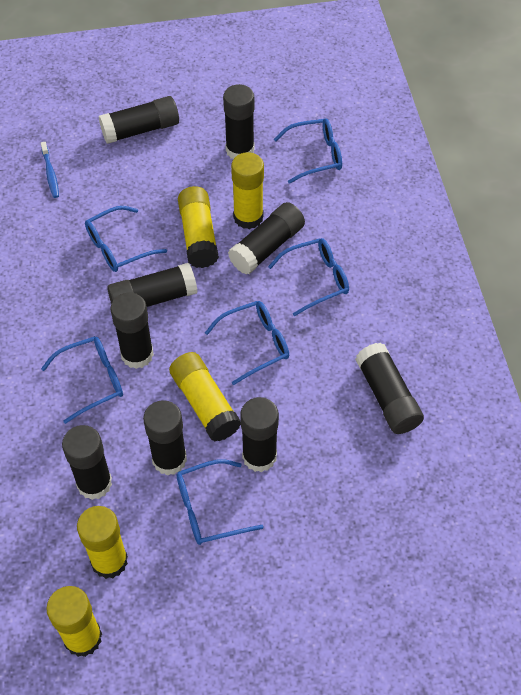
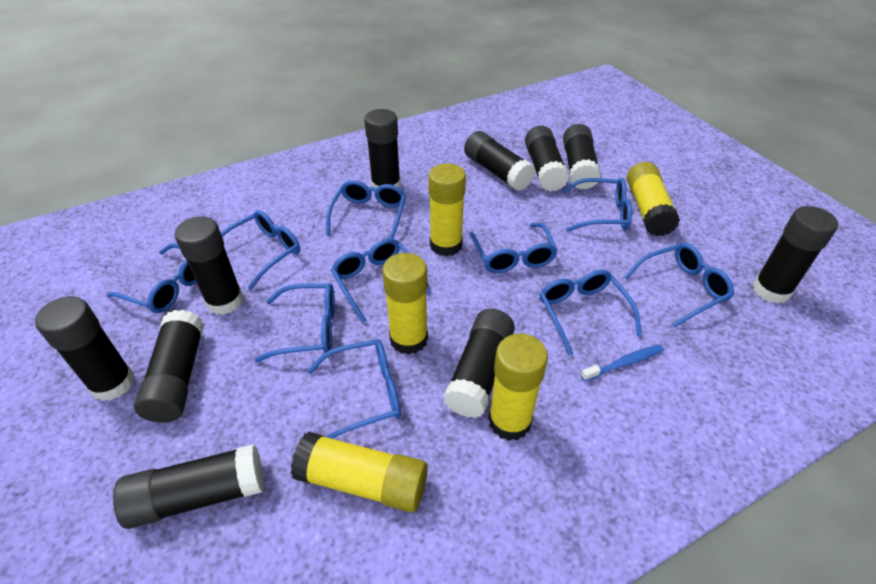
black glue stick: 9 -> 10
blue glasses: 6 -> 10

